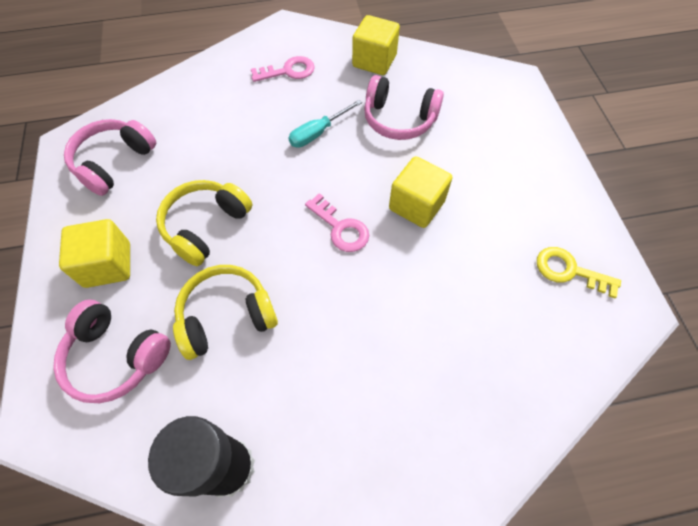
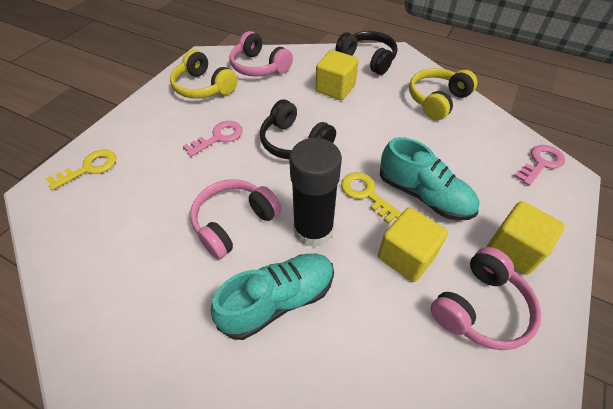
black headphones: 0 -> 2
turquoise screwdriver: 1 -> 0
turquoise shoe: 0 -> 2
yellow key: 1 -> 2

